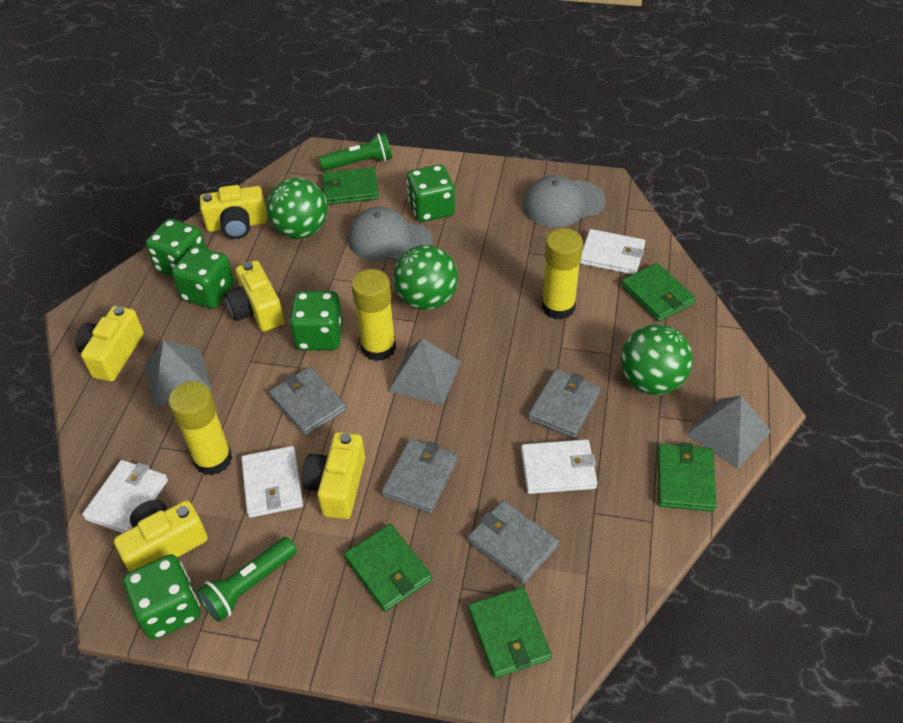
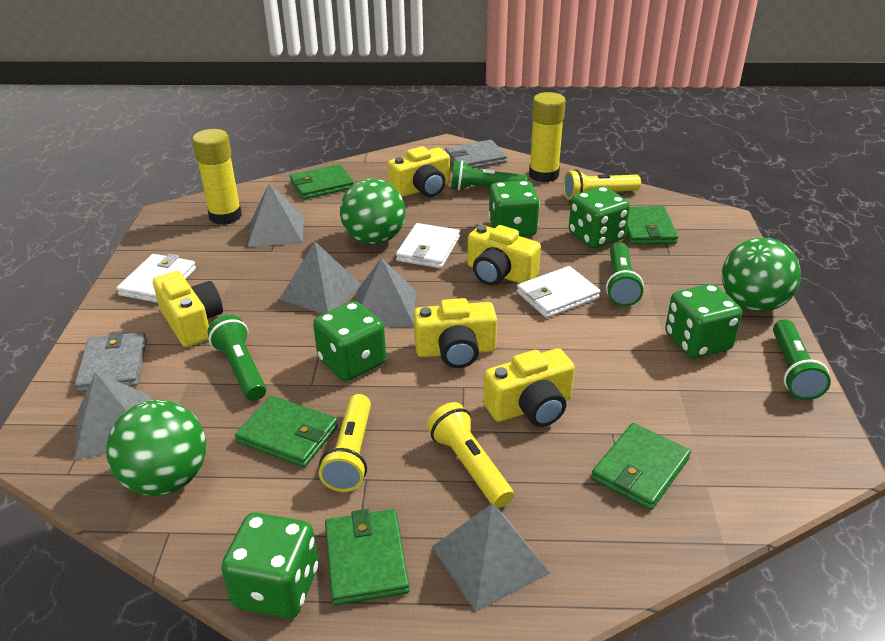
green flashlight: 2 -> 4
grey cap: 2 -> 0
grey pyramid: 3 -> 5
grey wallet: 4 -> 2
white wallet: 4 -> 3
yellow flashlight: 0 -> 3
yellow glue stick: 3 -> 2

